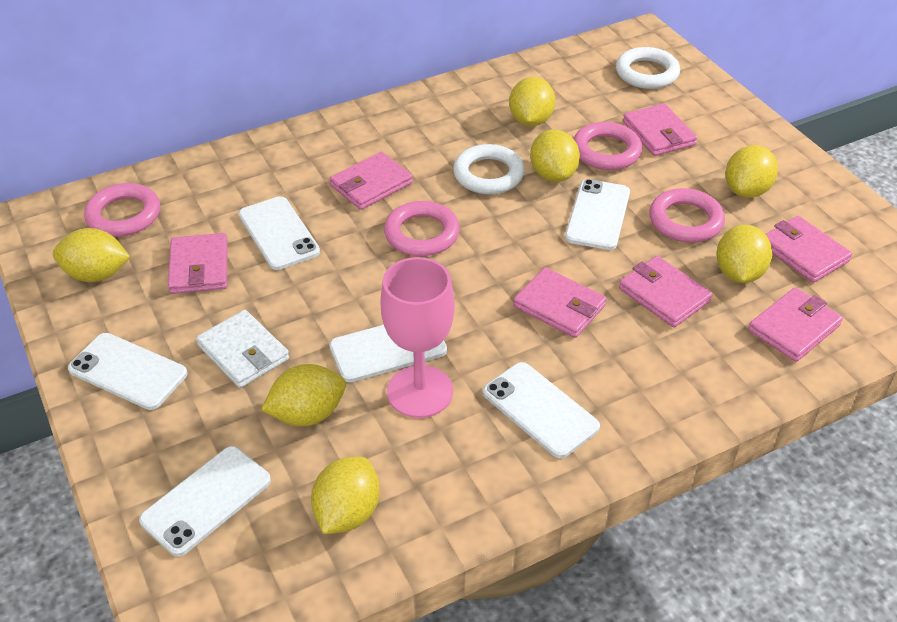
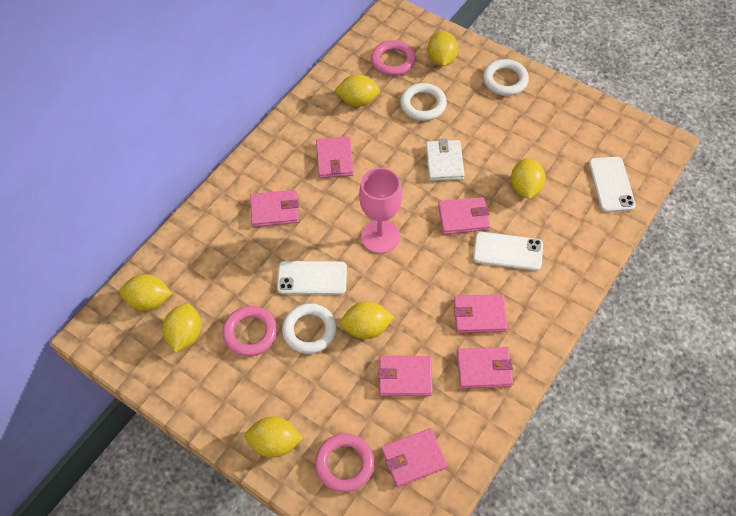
pink ring: 4 -> 3
white phone: 6 -> 3
white ring: 2 -> 3

